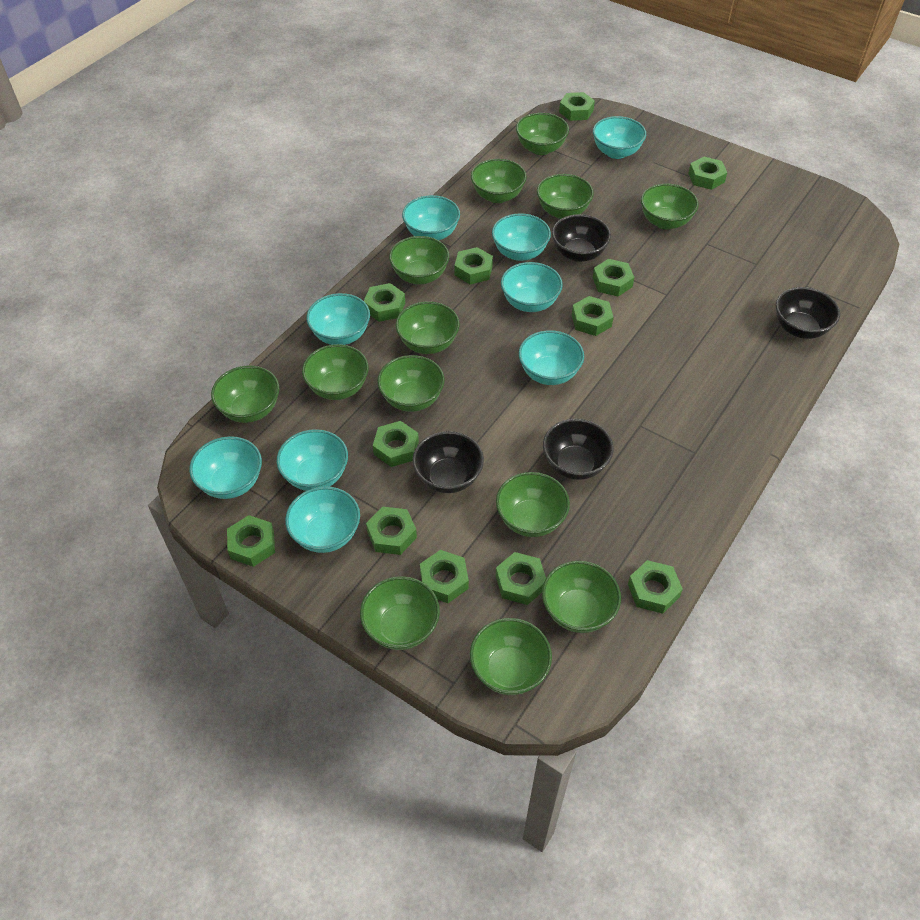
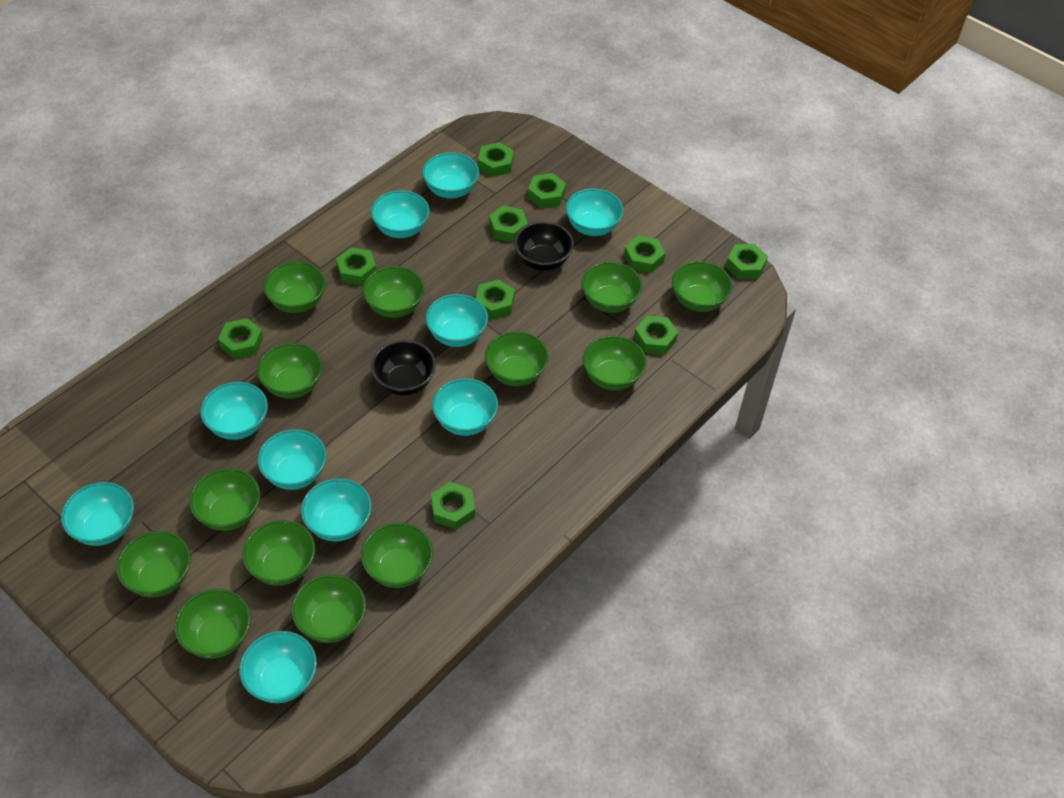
black bowl: 4 -> 2
green nut: 12 -> 10
turquoise bowl: 9 -> 10

